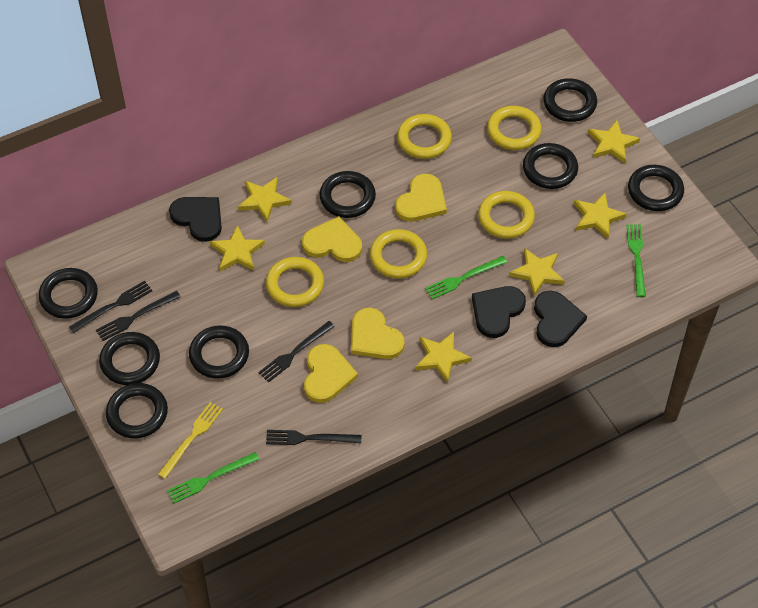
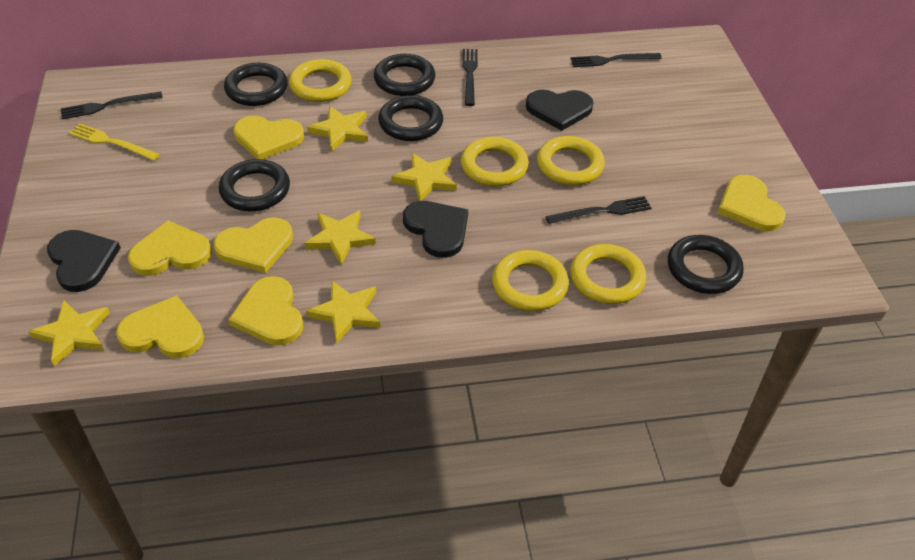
black ring: 8 -> 5
green fork: 3 -> 0
yellow heart: 4 -> 6
yellow star: 6 -> 5

